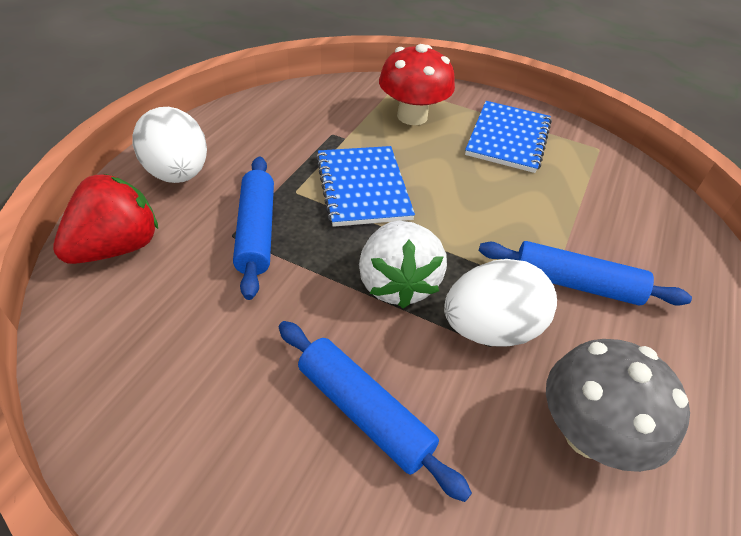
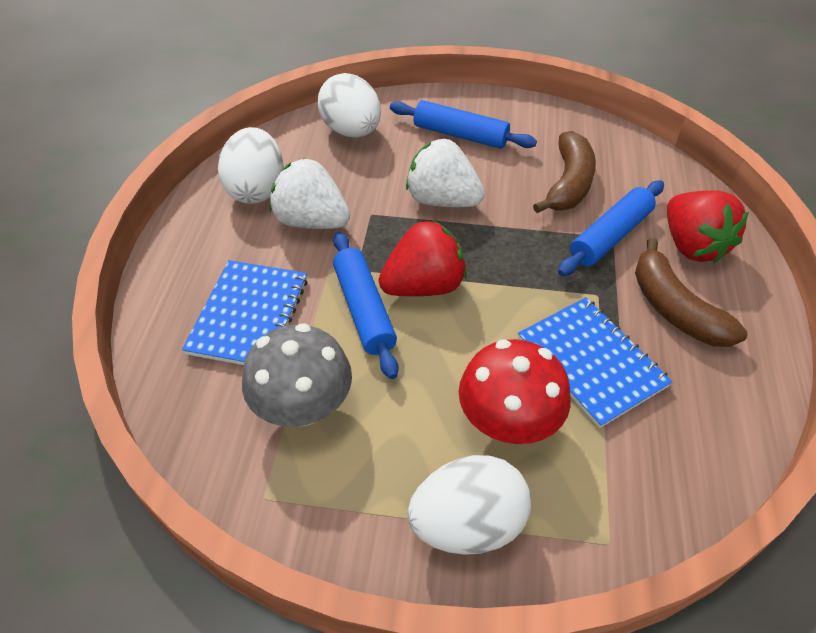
brown banana: 0 -> 2
red strawberry: 1 -> 2
white egg: 2 -> 3
white strawberry: 1 -> 2

